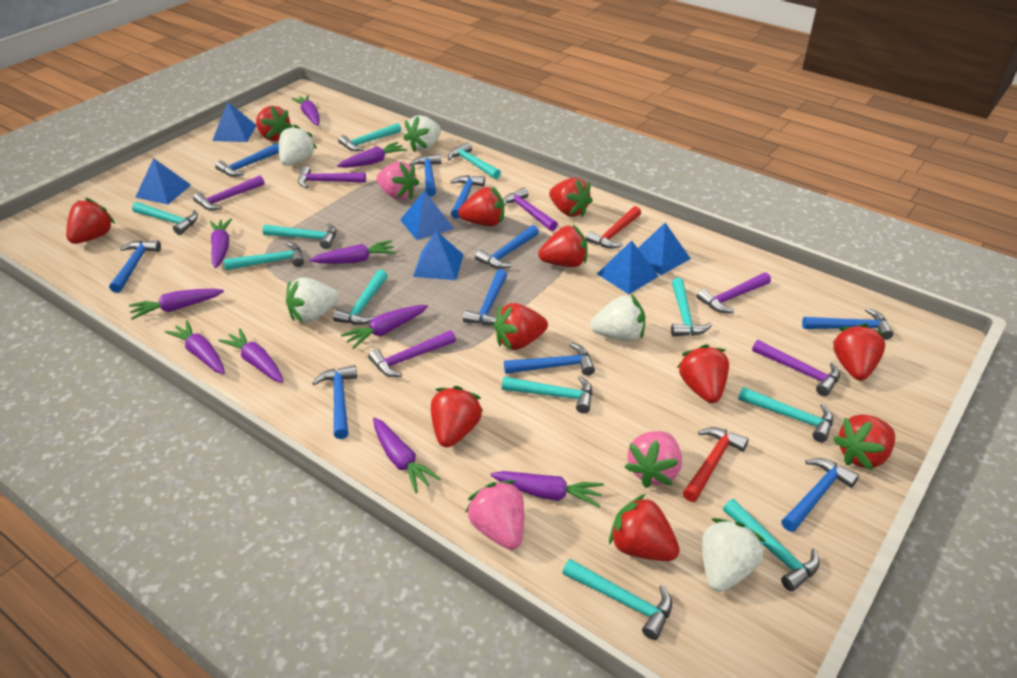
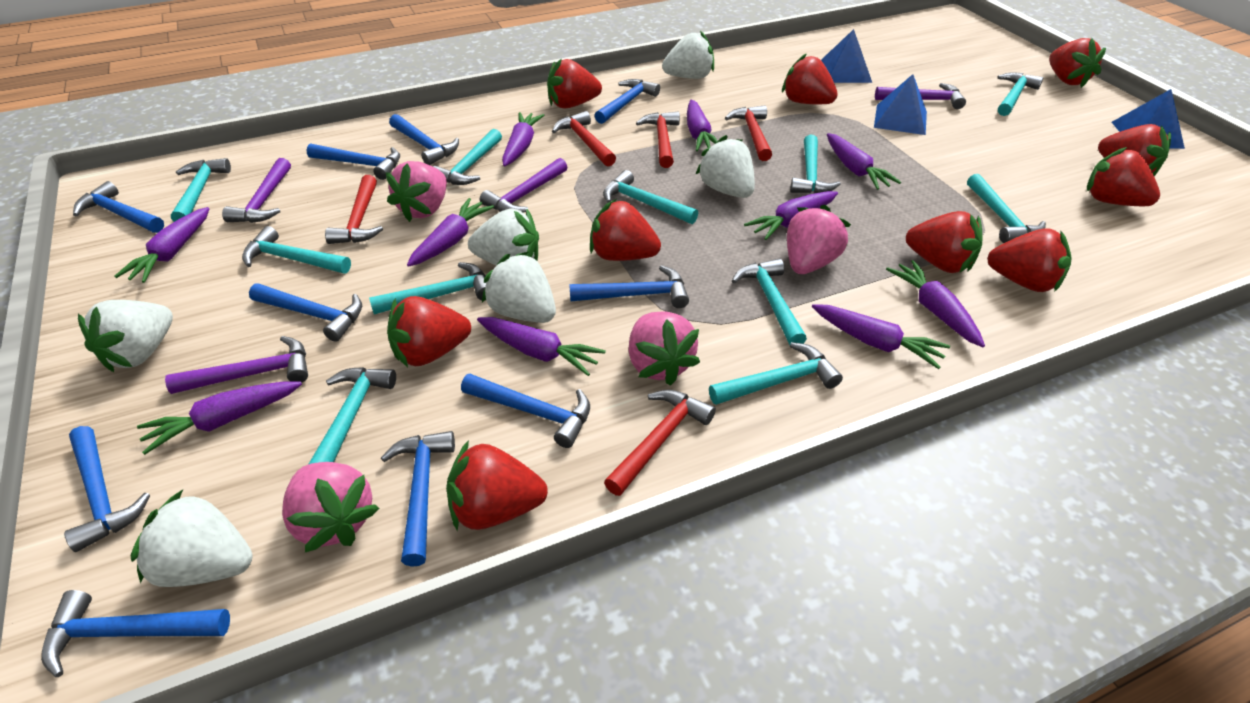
blue pyramid: 6 -> 3
pink strawberry: 3 -> 4
purple hammer: 6 -> 4
red hammer: 2 -> 5
red strawberry: 11 -> 10
white strawberry: 5 -> 6

